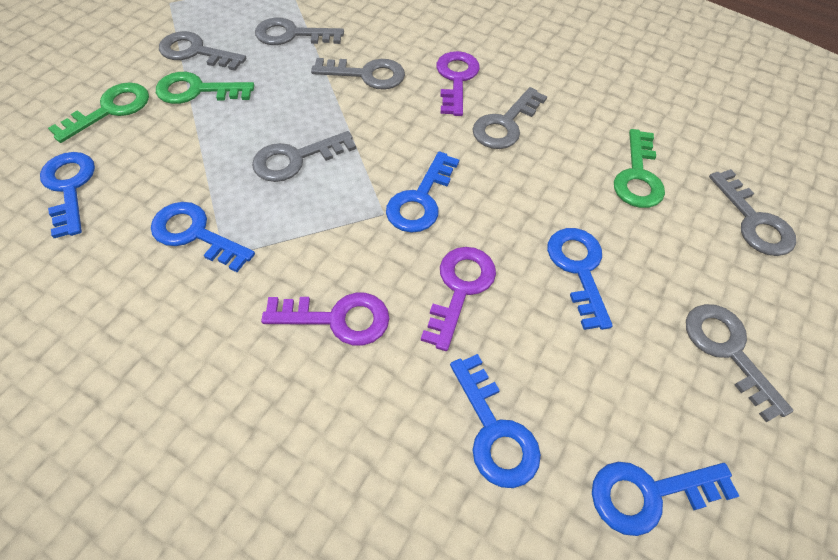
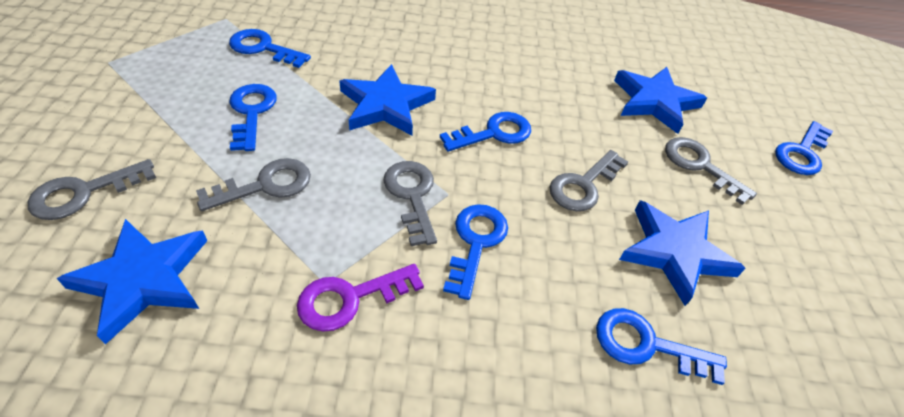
blue star: 0 -> 4
green key: 3 -> 0
grey key: 7 -> 5
purple key: 3 -> 1

